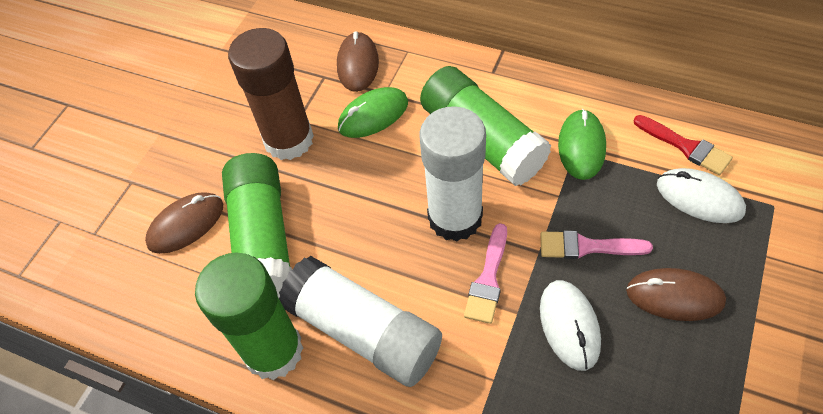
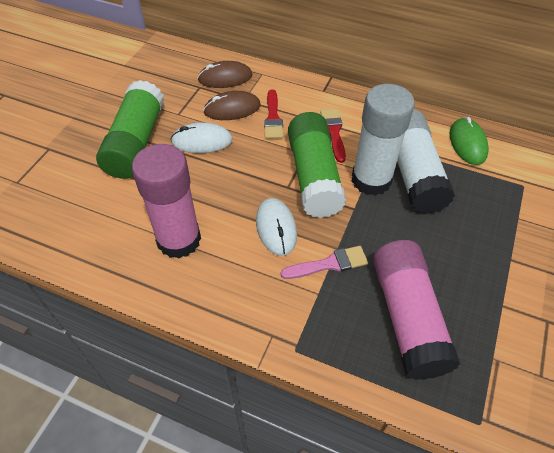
brown glue stick: 1 -> 0
brown mouse: 3 -> 2
green glue stick: 3 -> 2
green mouse: 2 -> 1
pink brush: 2 -> 1
pink glue stick: 0 -> 2
red brush: 1 -> 2

